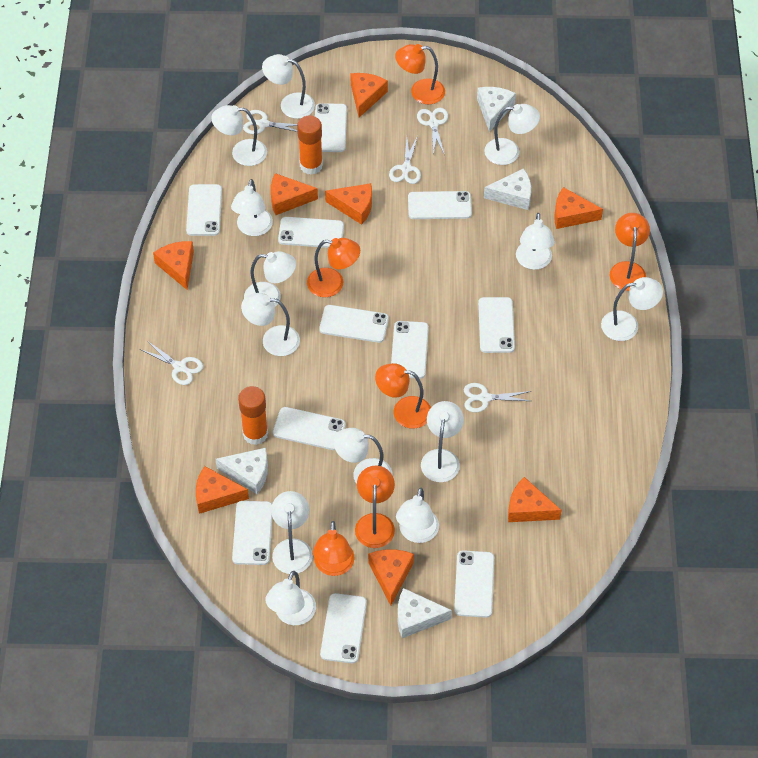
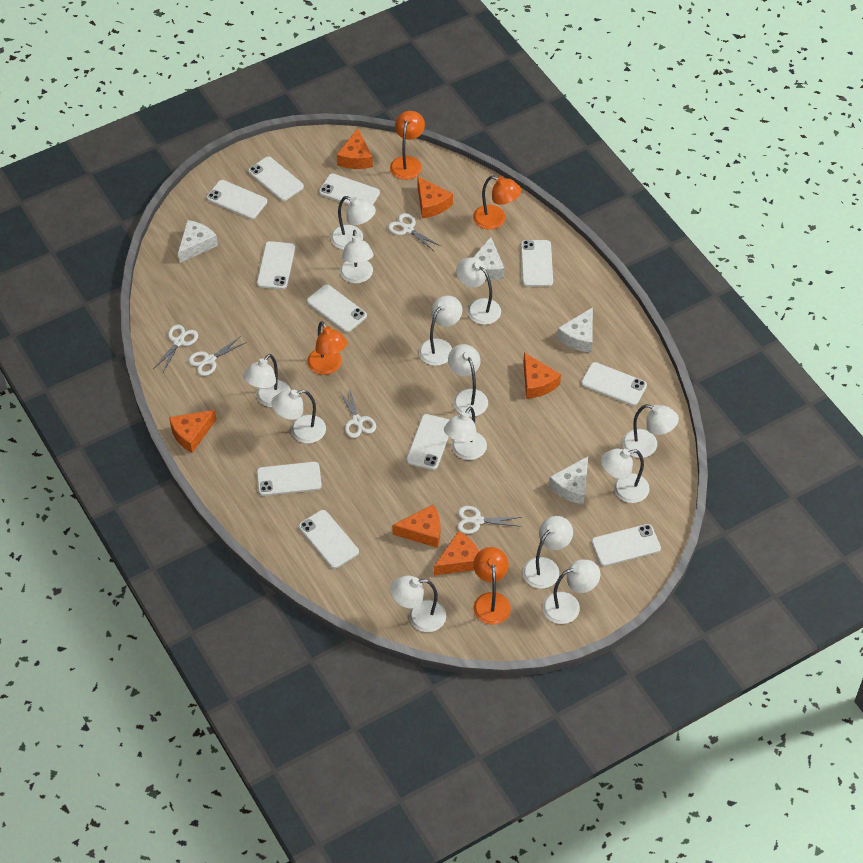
orange cheese: 8 -> 6
orange glue stick: 2 -> 0
orange lamp: 6 -> 4

